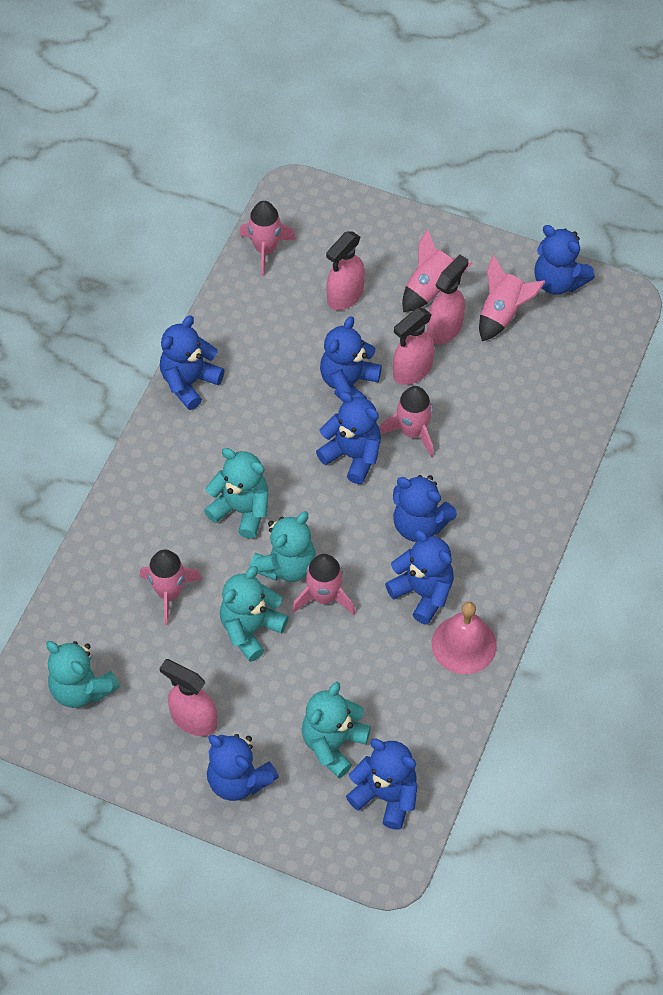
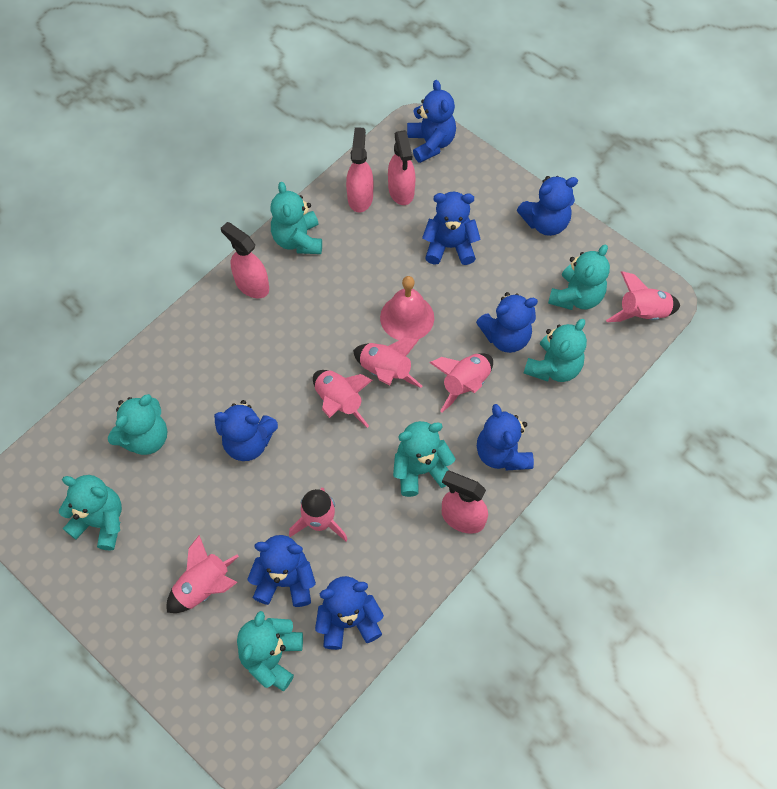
turquoise teddy bear: 5 -> 7

